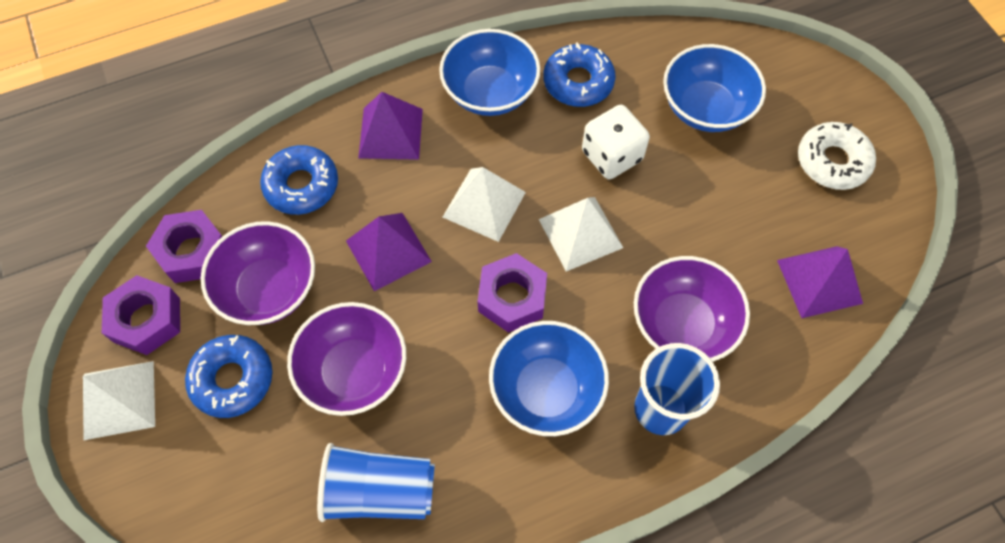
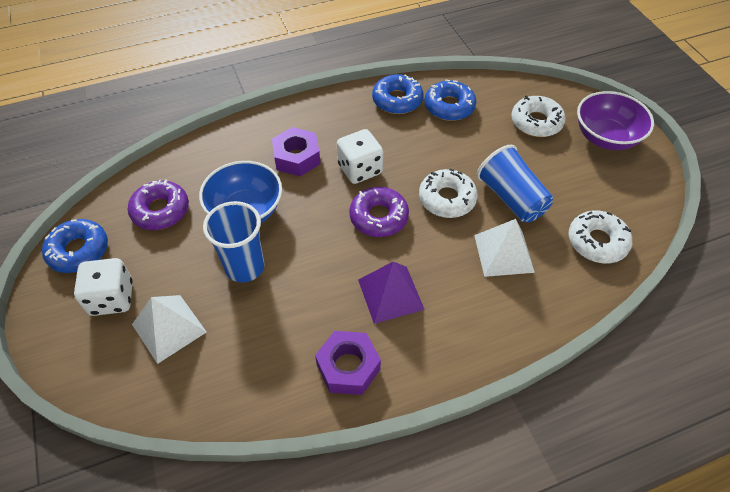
blue bowl: 3 -> 1
purple bowl: 3 -> 1
purple donut: 0 -> 2
purple nut: 3 -> 2
purple pyramid: 3 -> 1
white dice: 1 -> 2
white donut: 1 -> 3
white pyramid: 3 -> 2

